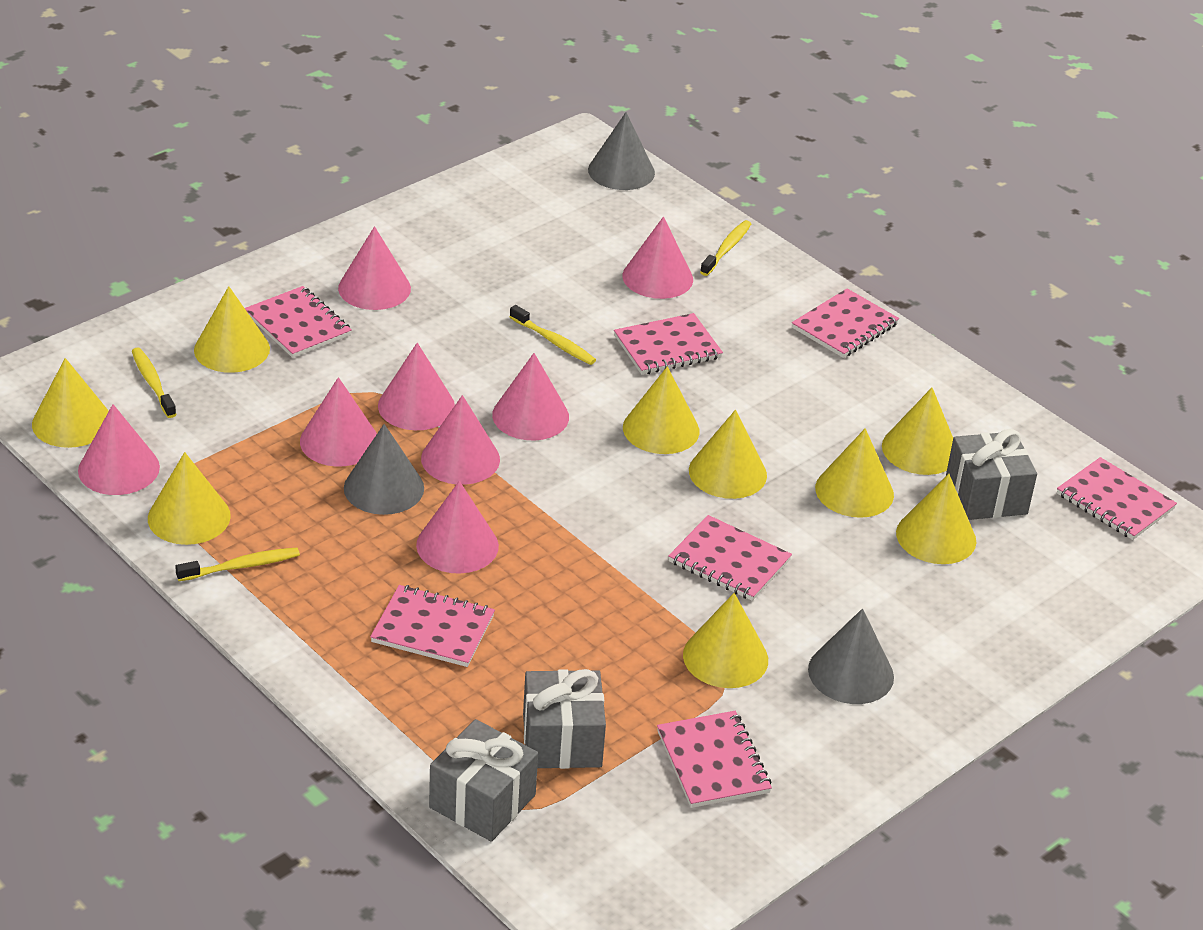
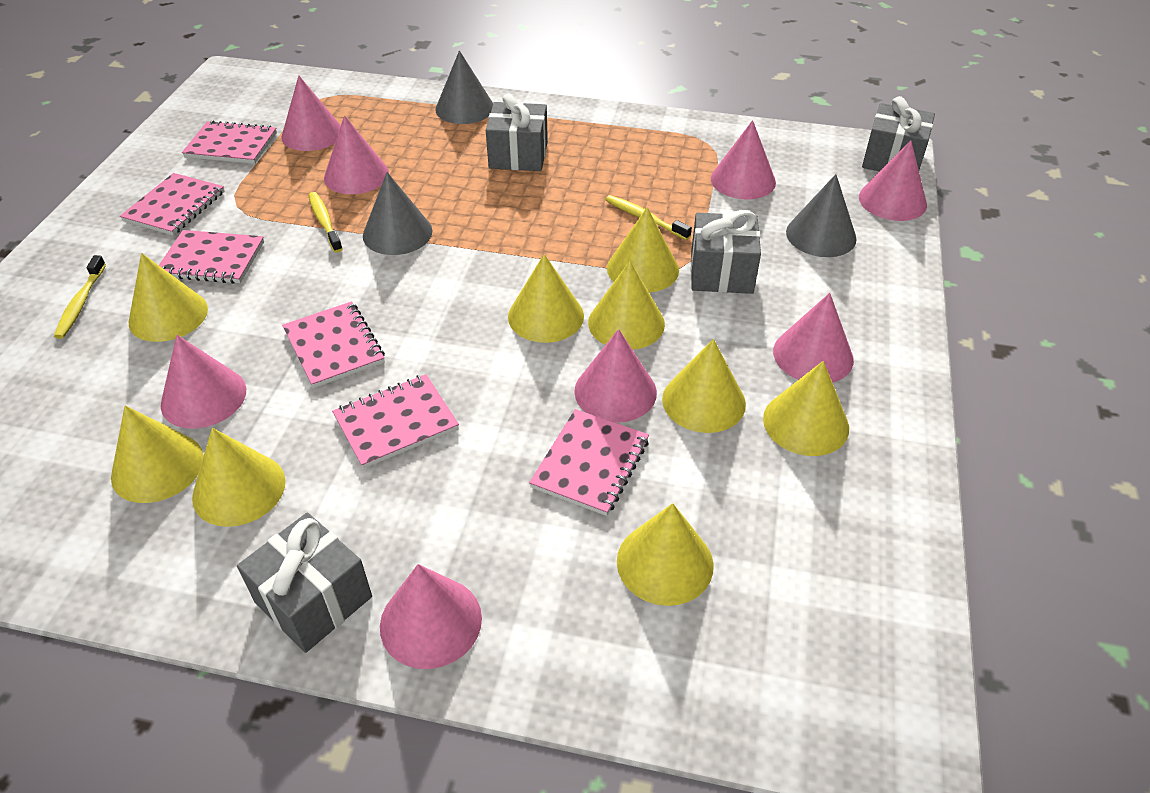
grey gift: 3 -> 4
pink notebook: 7 -> 6
yellow toothbrush: 4 -> 3

